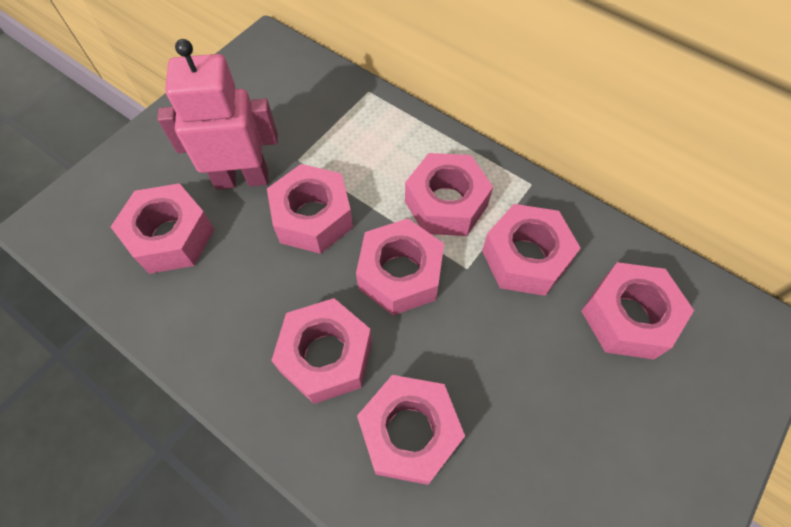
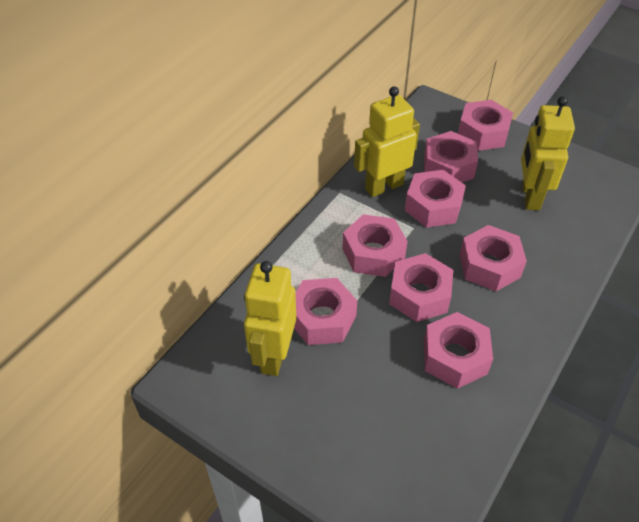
pink robot: 1 -> 0
yellow robot: 0 -> 3

